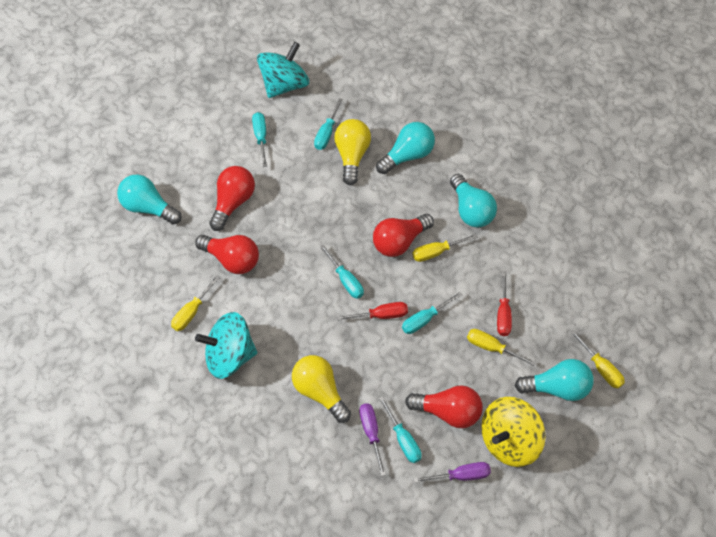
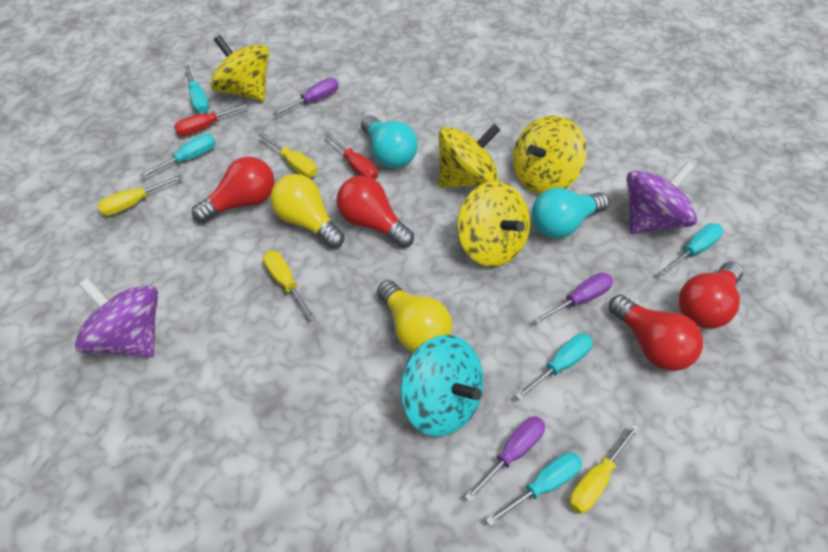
purple screwdriver: 2 -> 3
purple spinning top: 0 -> 2
turquoise light bulb: 4 -> 2
turquoise spinning top: 2 -> 1
yellow spinning top: 1 -> 4

